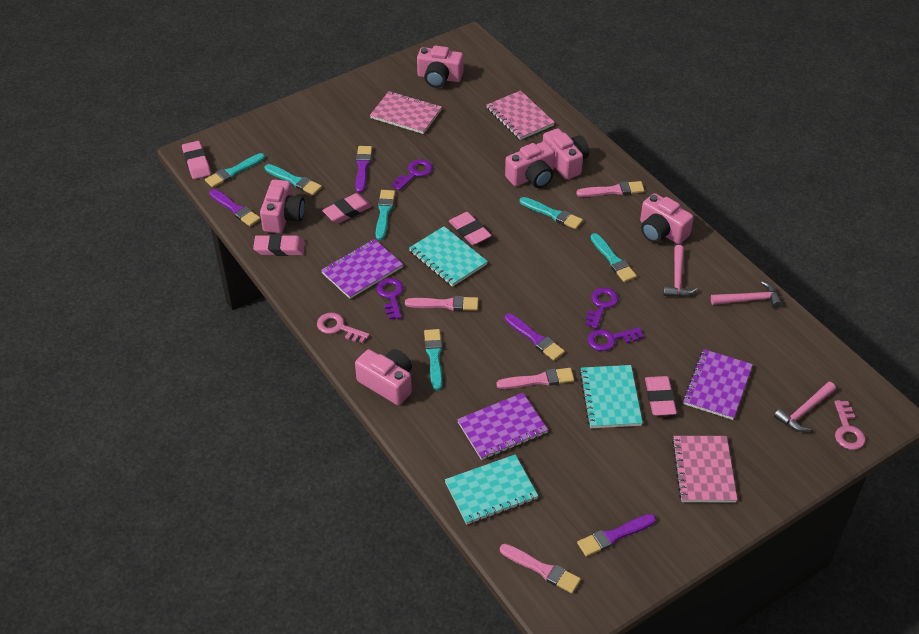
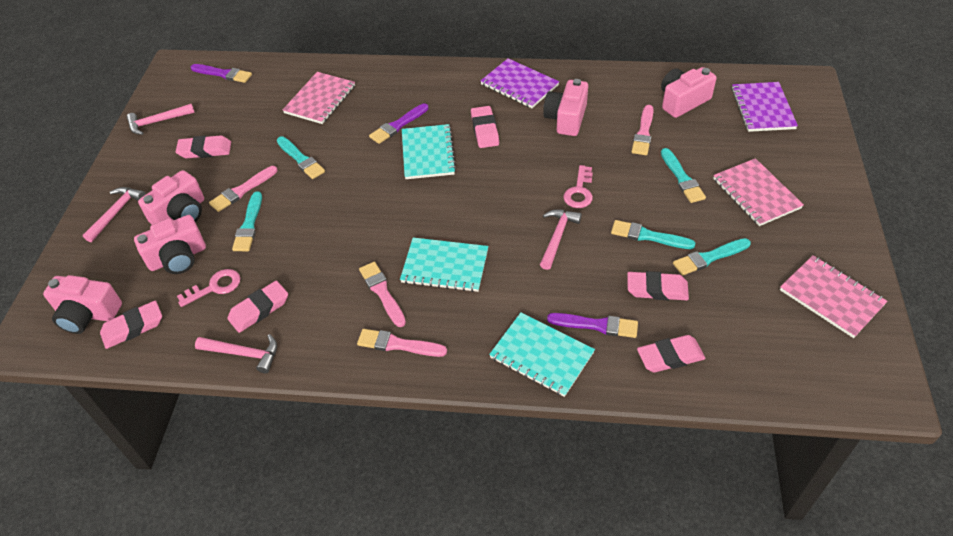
pink camera: 6 -> 5
pink eraser: 5 -> 6
pink hammer: 3 -> 4
purple brush: 4 -> 3
purple key: 4 -> 0
purple notebook: 3 -> 2
turquoise brush: 6 -> 5

